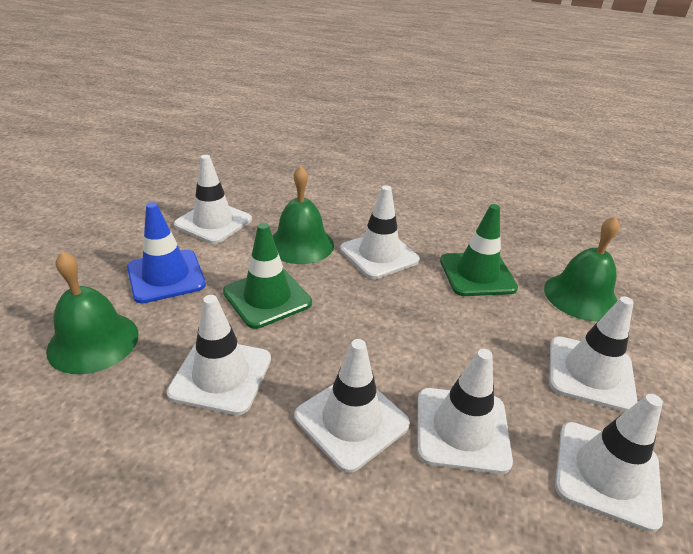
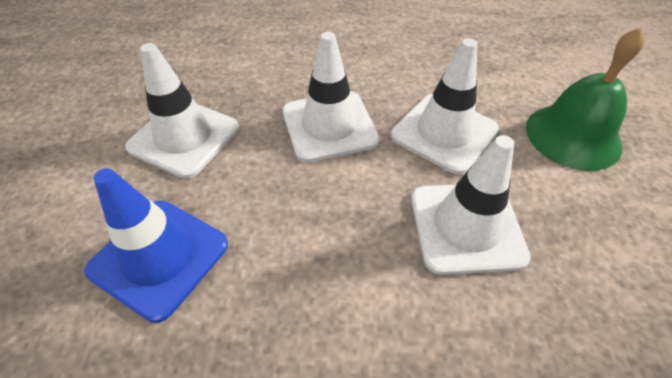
green bell: 3 -> 1
green traffic cone: 2 -> 0
white traffic cone: 7 -> 4

